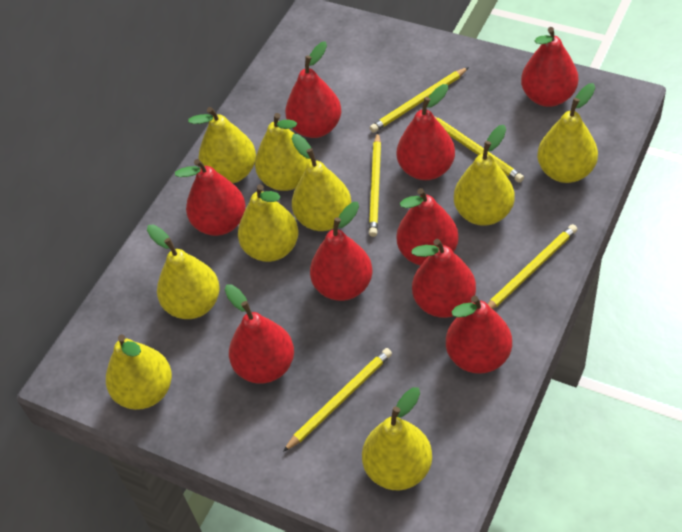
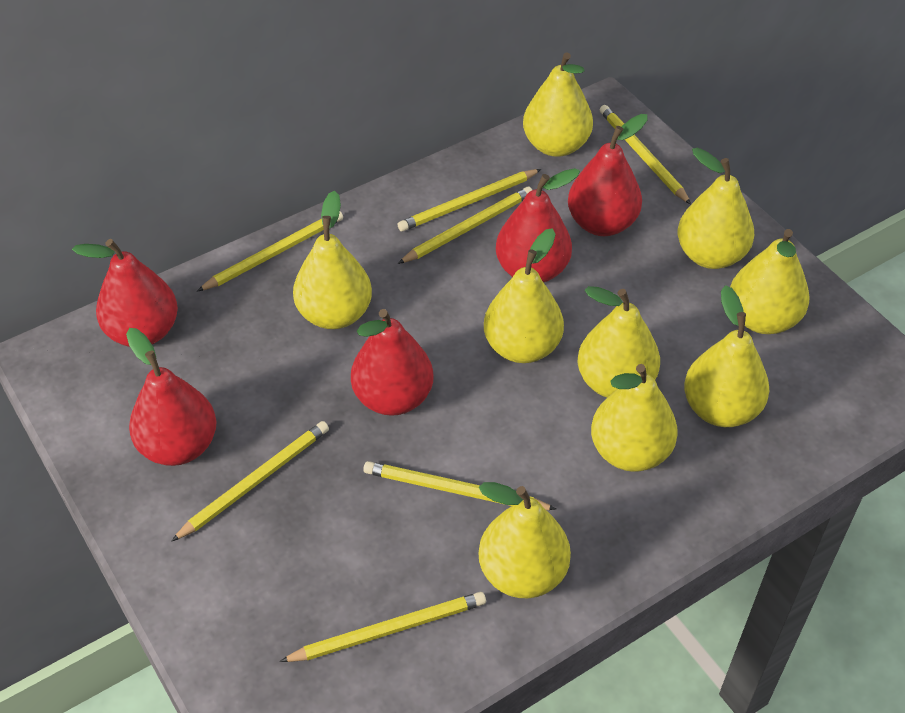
red pear: 9 -> 5
yellow pencil: 5 -> 7

